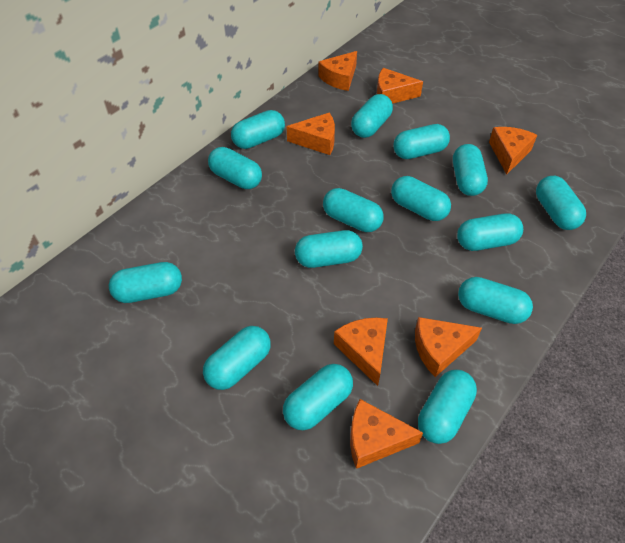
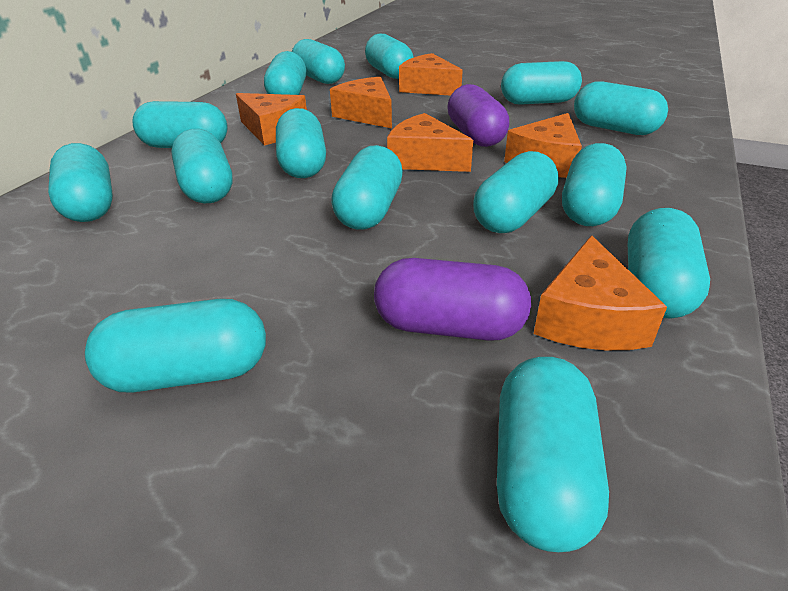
orange cheese: 7 -> 6
purple capsule: 0 -> 2

